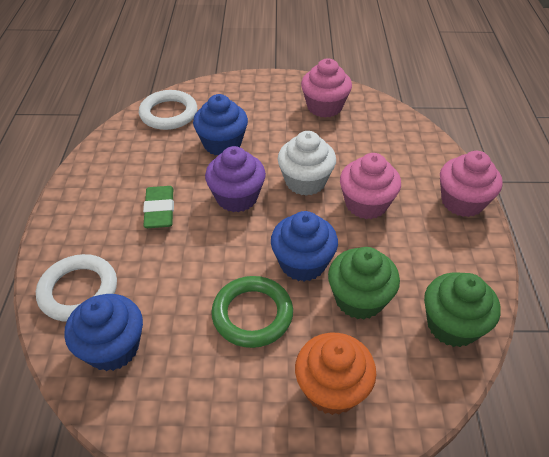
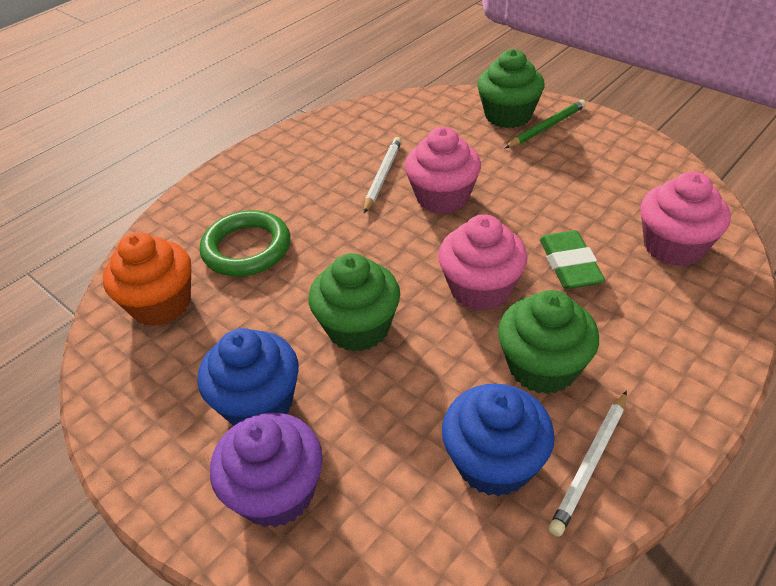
blue cupcake: 3 -> 2
green cupcake: 2 -> 3
green pencil: 0 -> 1
white cupcake: 1 -> 0
white pencil: 0 -> 2
white ring: 2 -> 0

